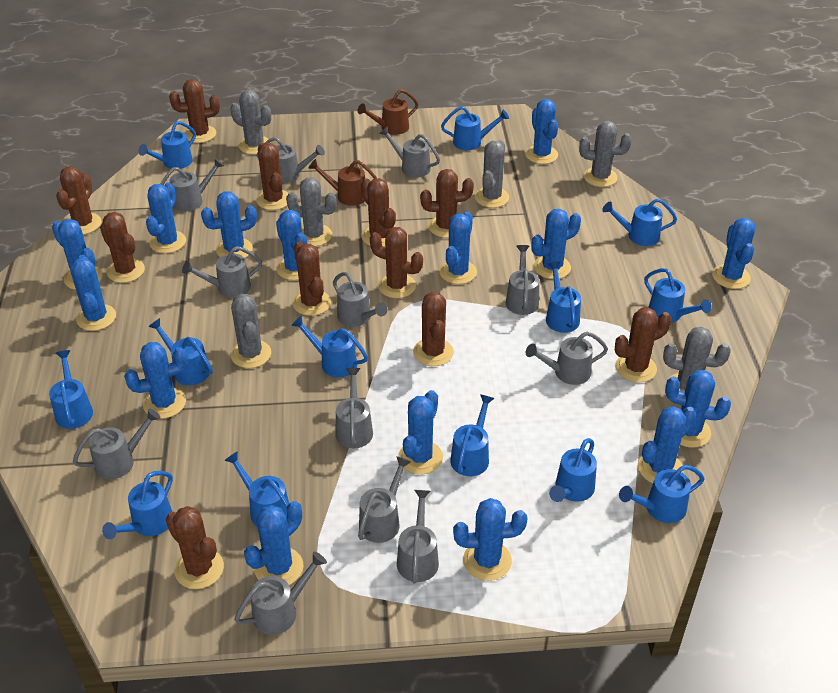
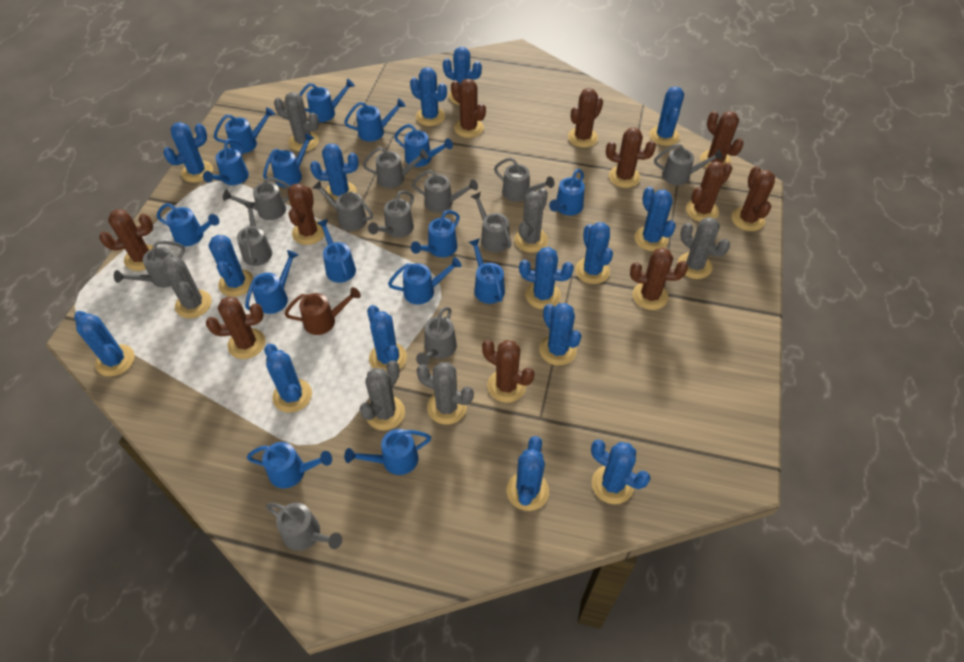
blue watering can: 13 -> 15
brown watering can: 2 -> 1

